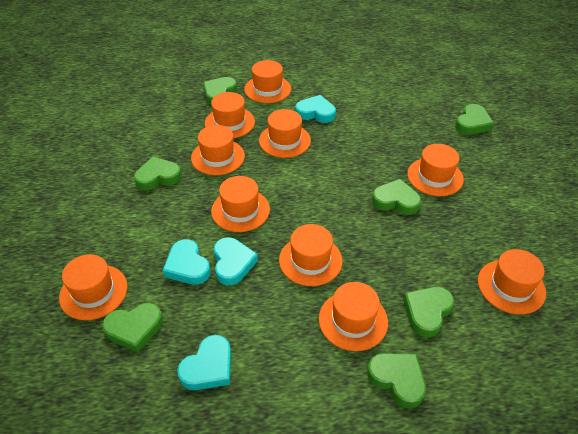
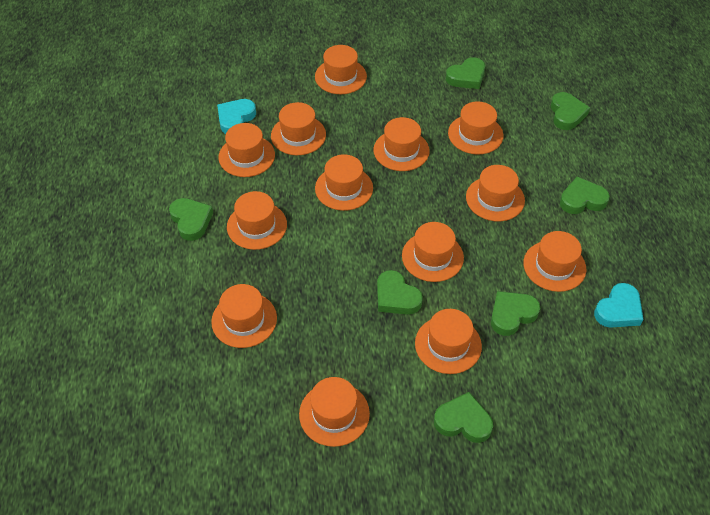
orange hat: 10 -> 13
turquoise heart: 4 -> 2

